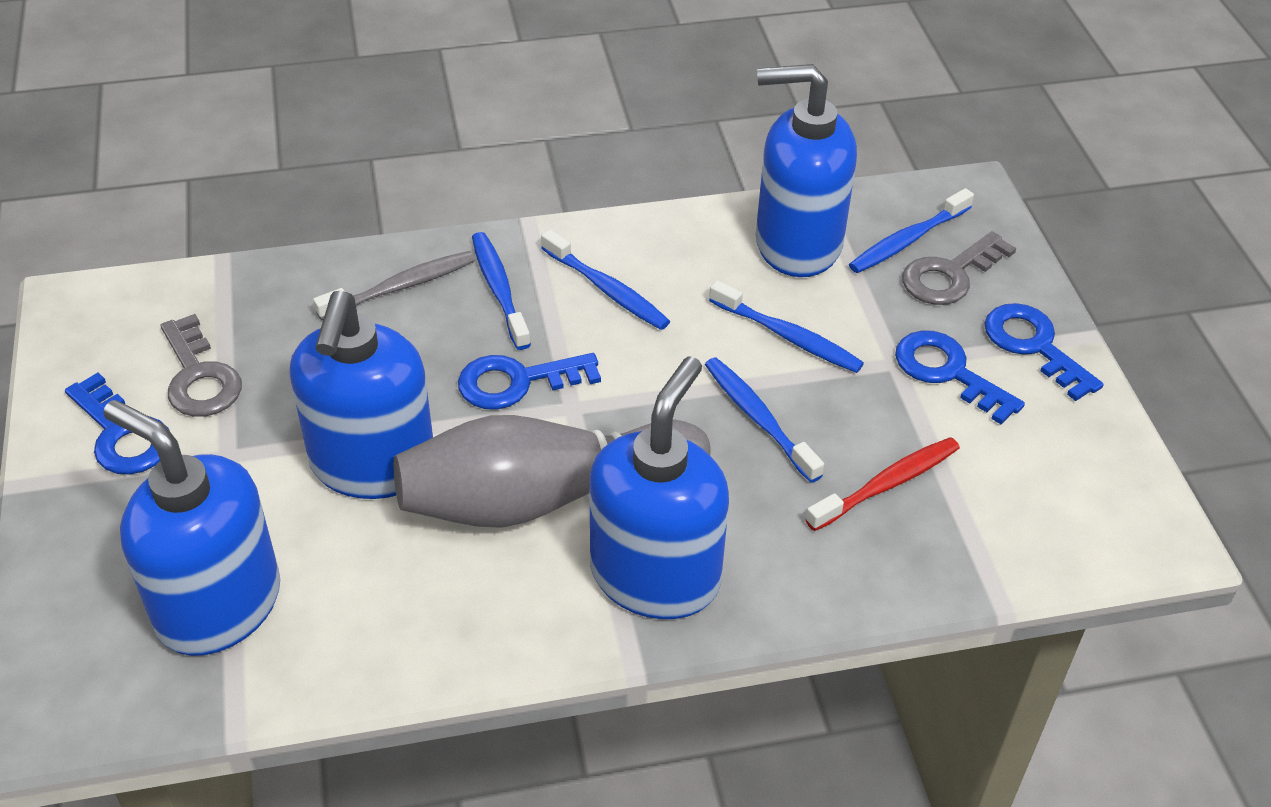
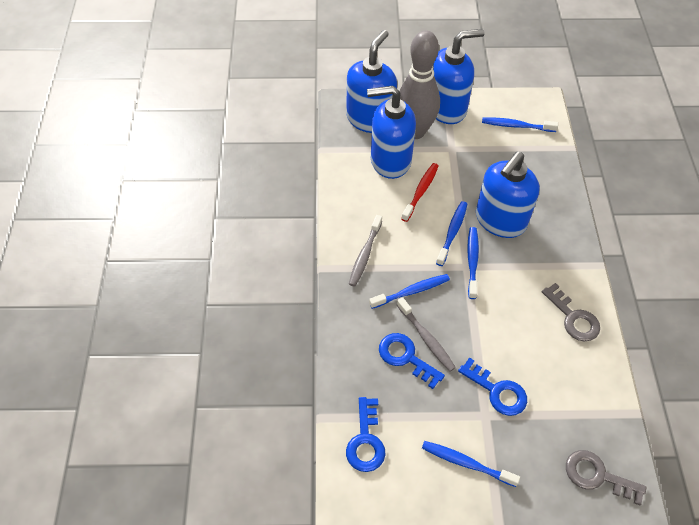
blue key: 4 -> 3
grey toothbrush: 1 -> 2

